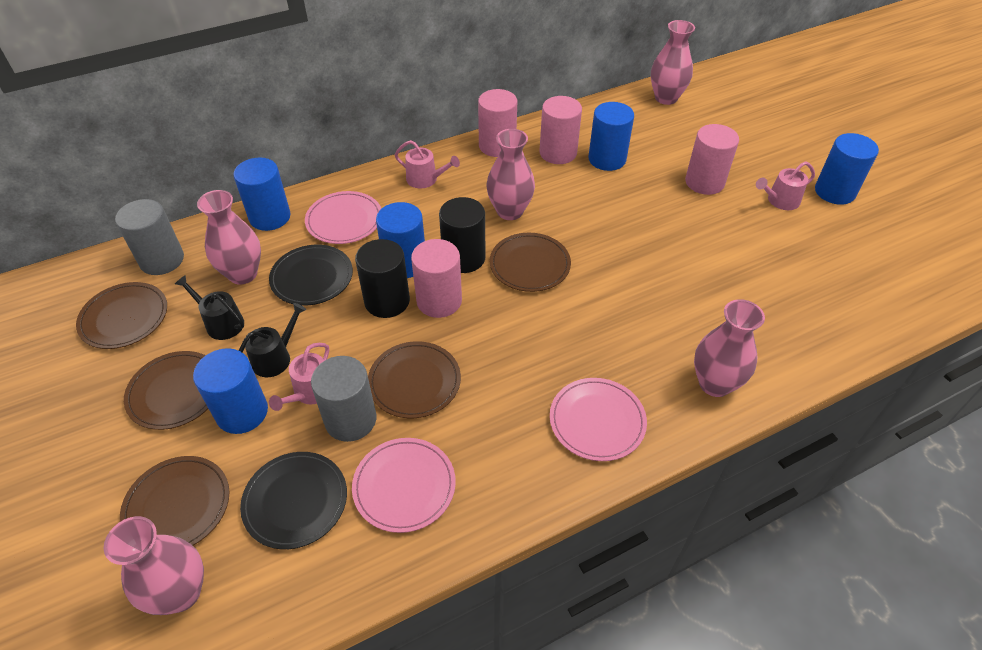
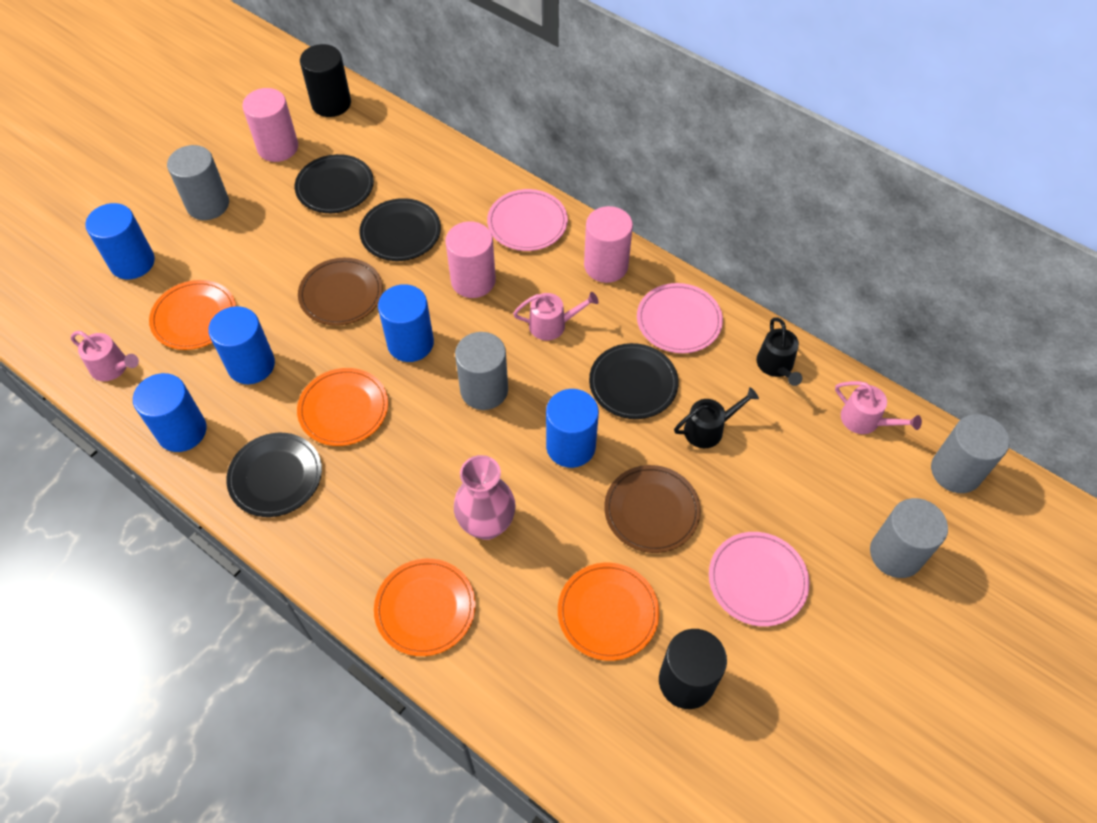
black plate: 2 -> 4
brown plate: 5 -> 2
grey cylinder: 2 -> 4
orange plate: 0 -> 4
pink cylinder: 4 -> 3
pink vase: 5 -> 1

